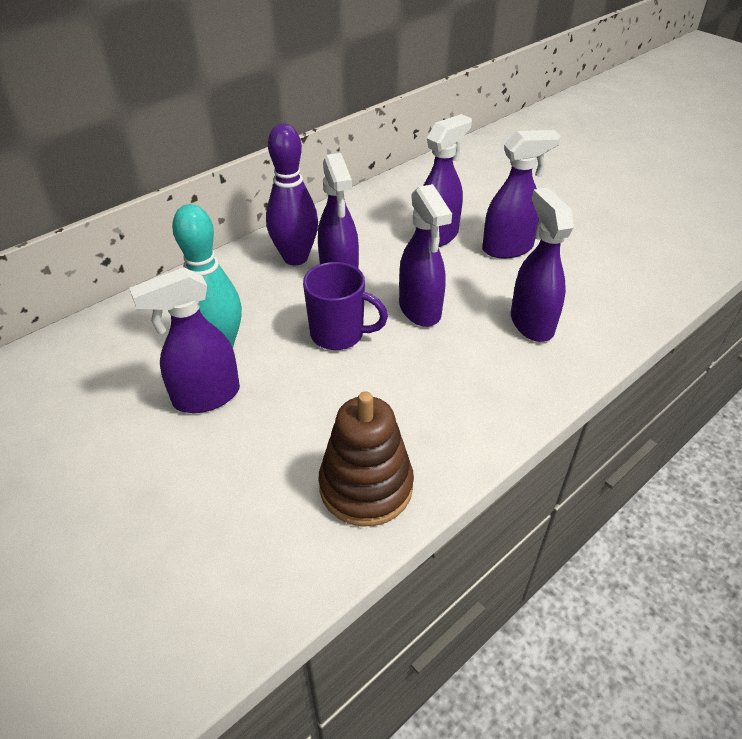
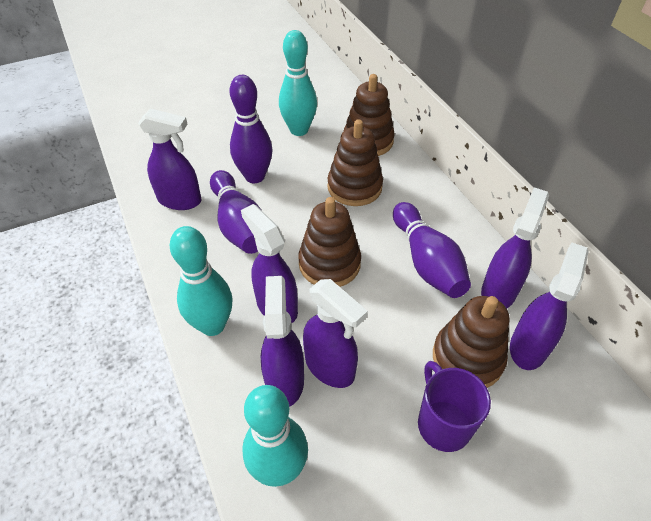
brown stacking toy: 1 -> 4
purple bowling pin: 1 -> 3
turquoise bowling pin: 1 -> 3

